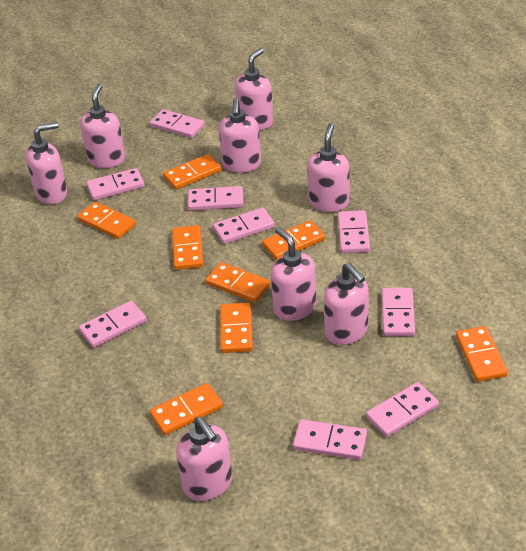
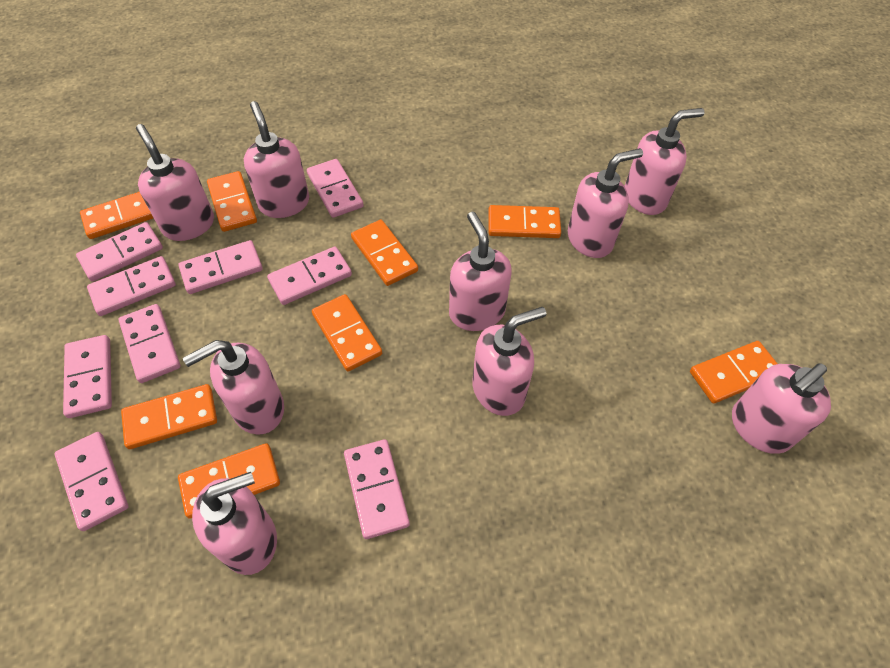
pink soap dispenser: 8 -> 9

